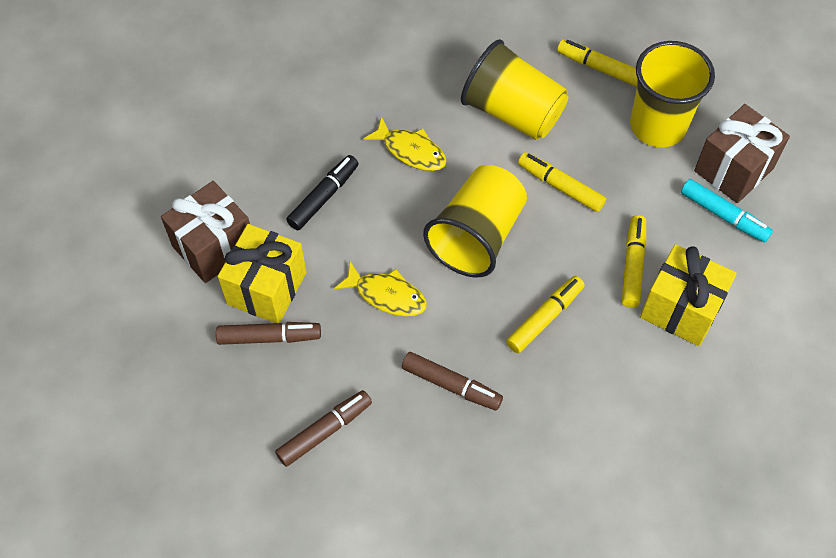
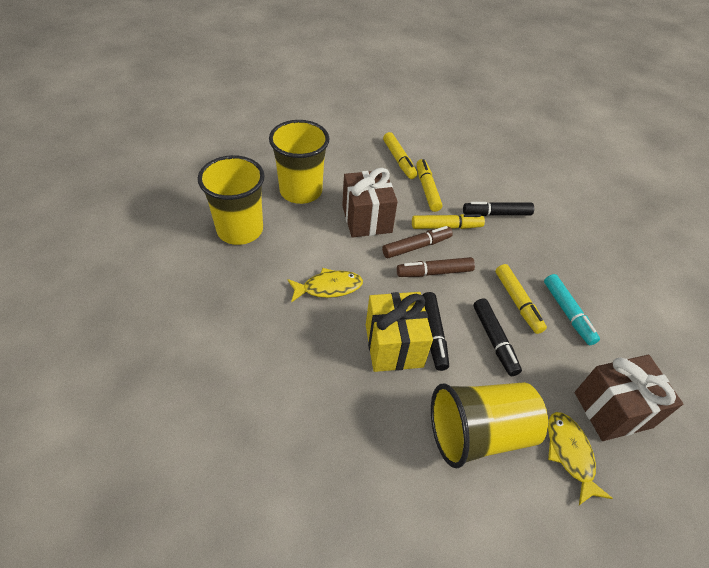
black marker: 1 -> 3
brown marker: 3 -> 2
yellow gift: 2 -> 1

